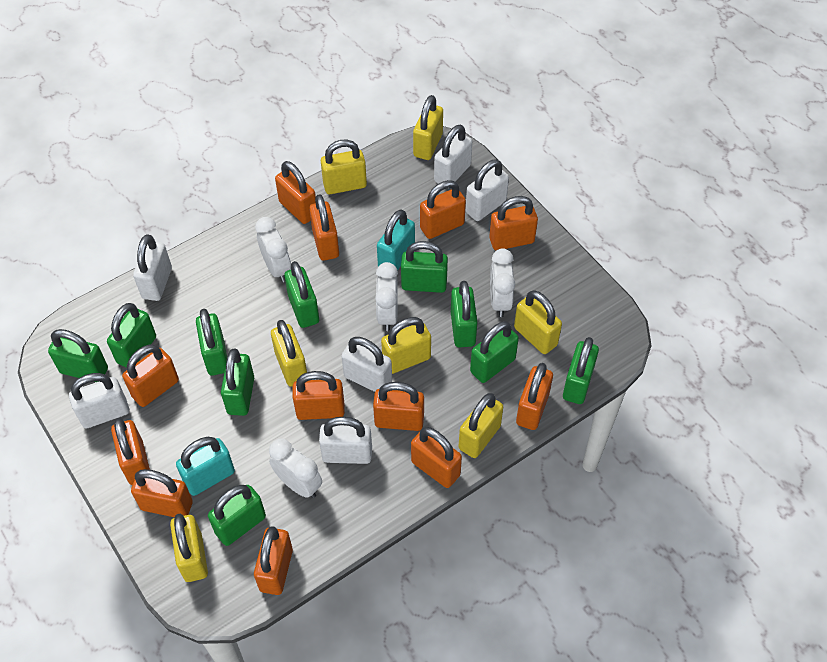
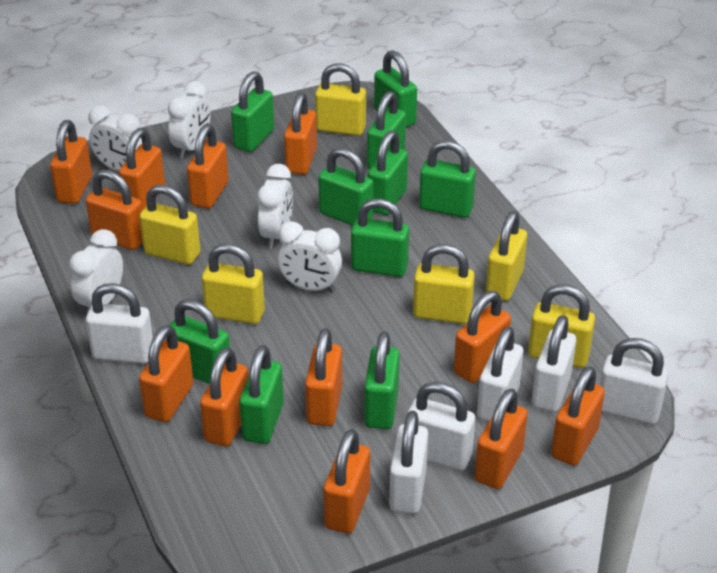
turquoise padlock: 2 -> 0
white clock: 4 -> 5
yellow padlock: 7 -> 6

